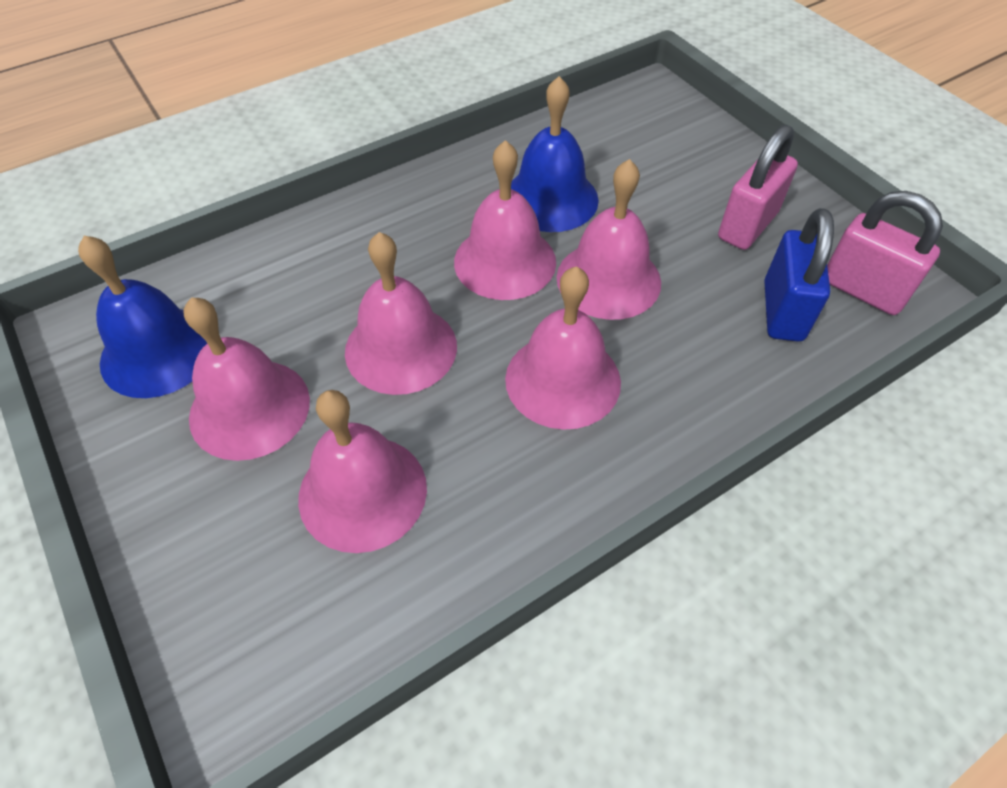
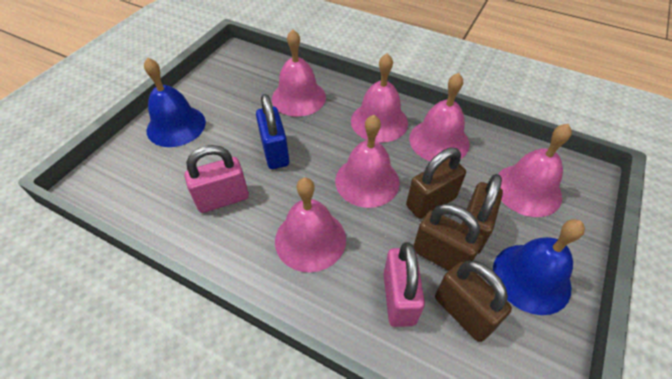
brown padlock: 0 -> 4

